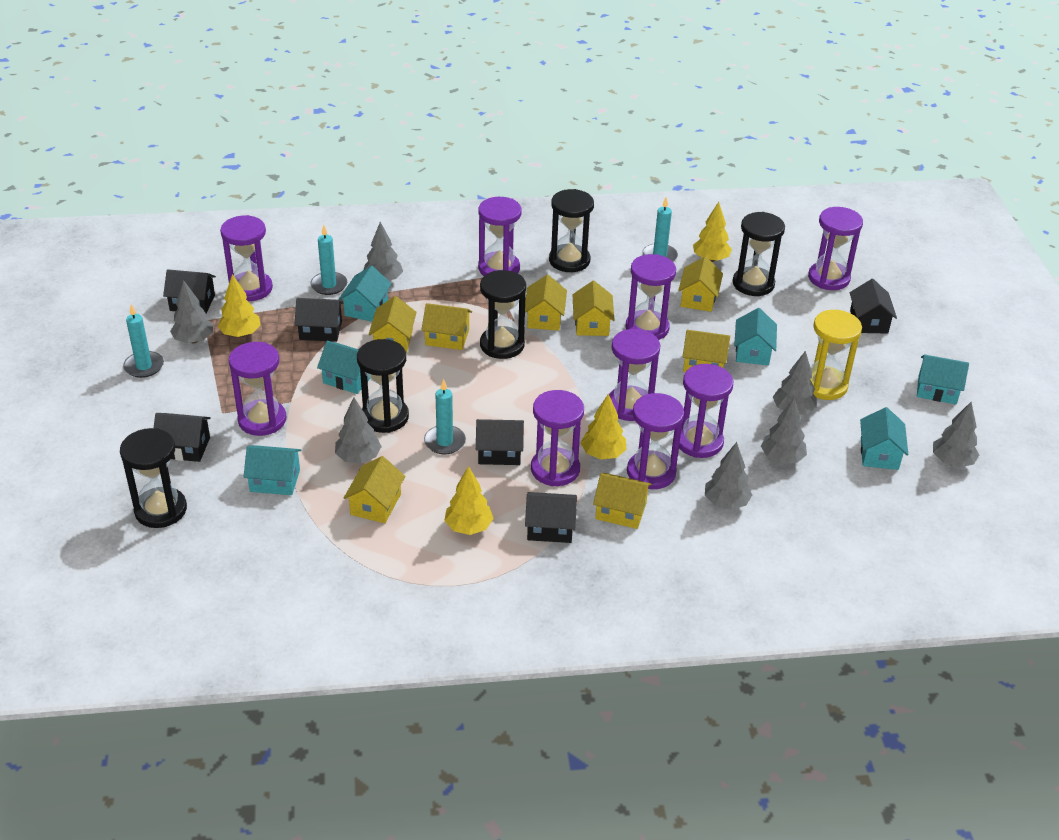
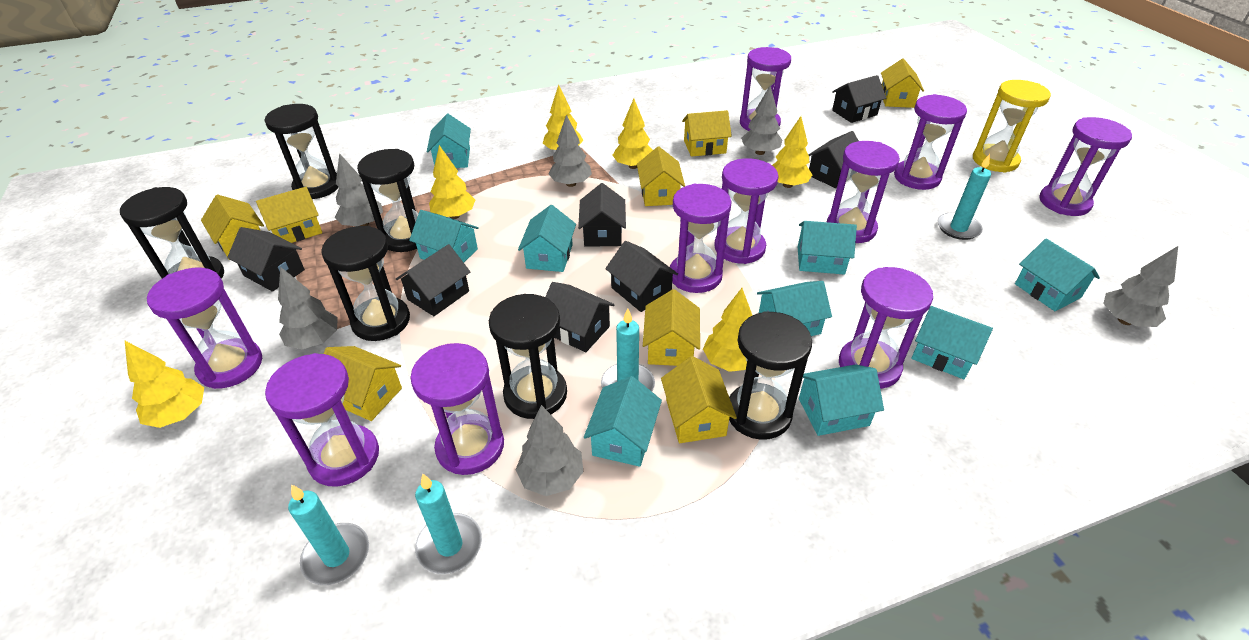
black hourglass: 5 -> 6
black house: 6 -> 7
grey tree: 7 -> 6
purple hourglass: 9 -> 10
turquoise house: 6 -> 9
yellow tree: 4 -> 6

